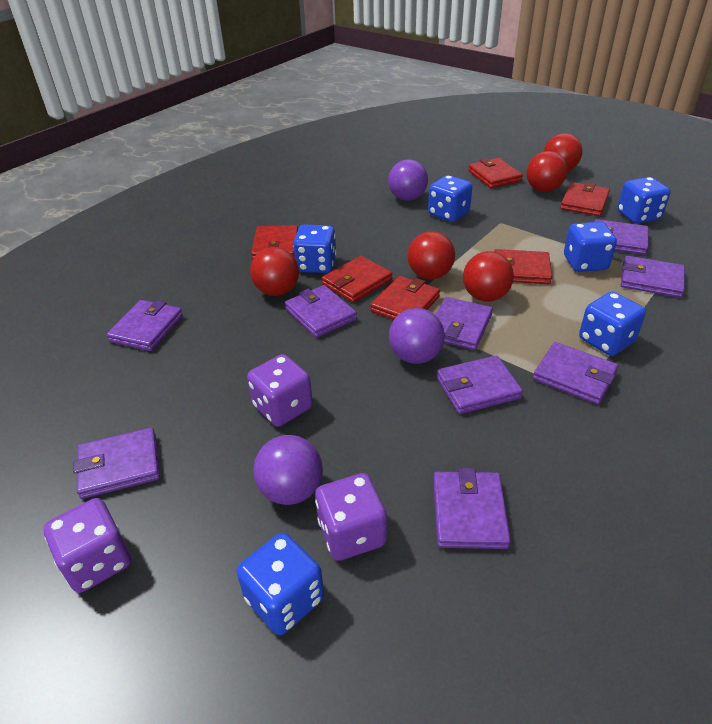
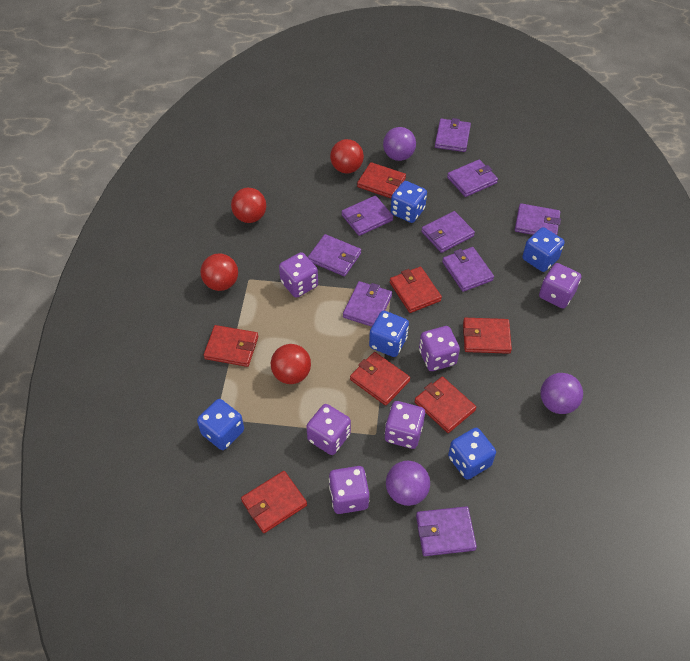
blue dice: 6 -> 5
purple dice: 3 -> 6
red ball: 5 -> 4
red wallet: 6 -> 7

